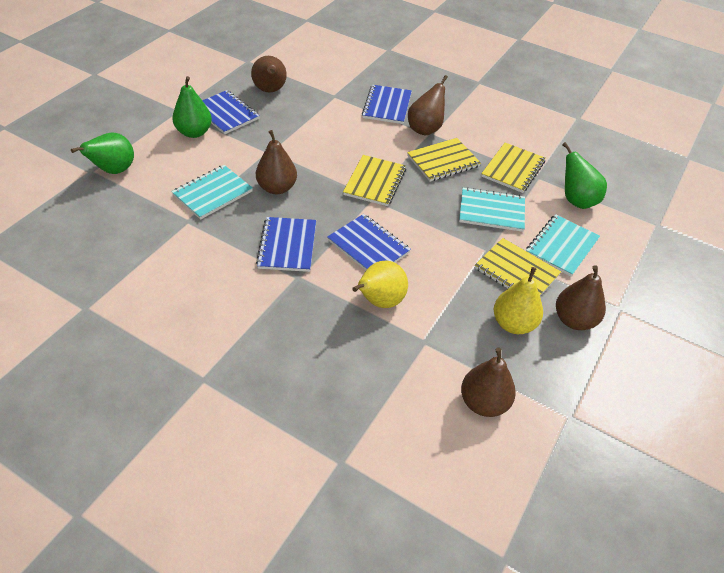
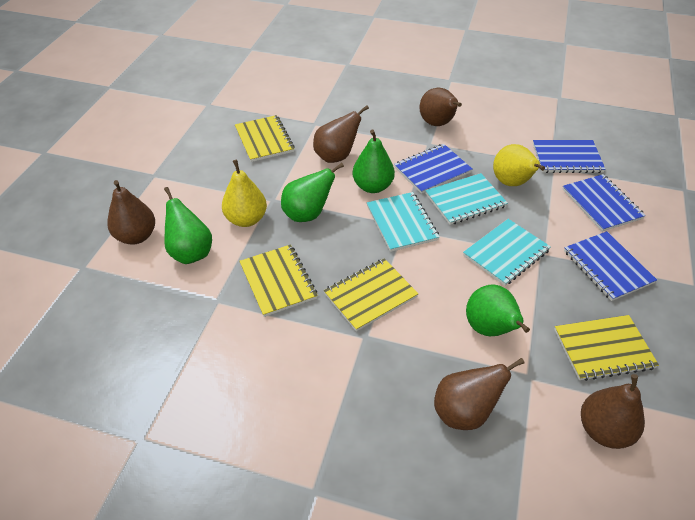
green pear: 3 -> 4

